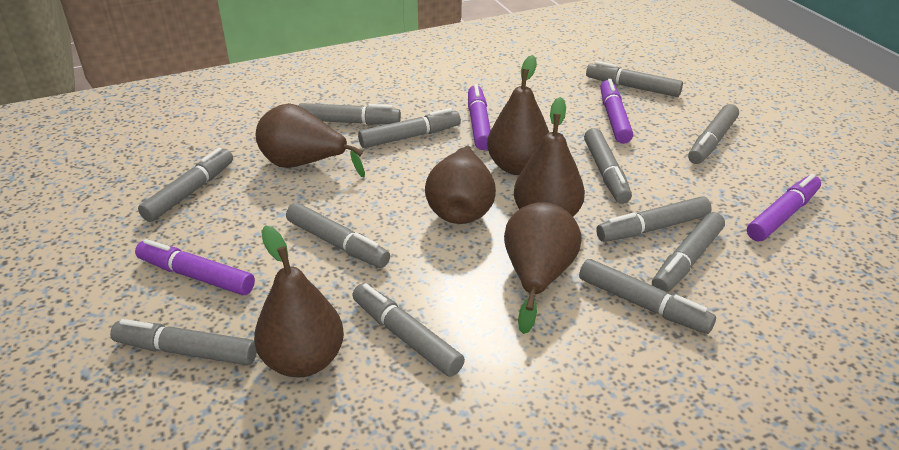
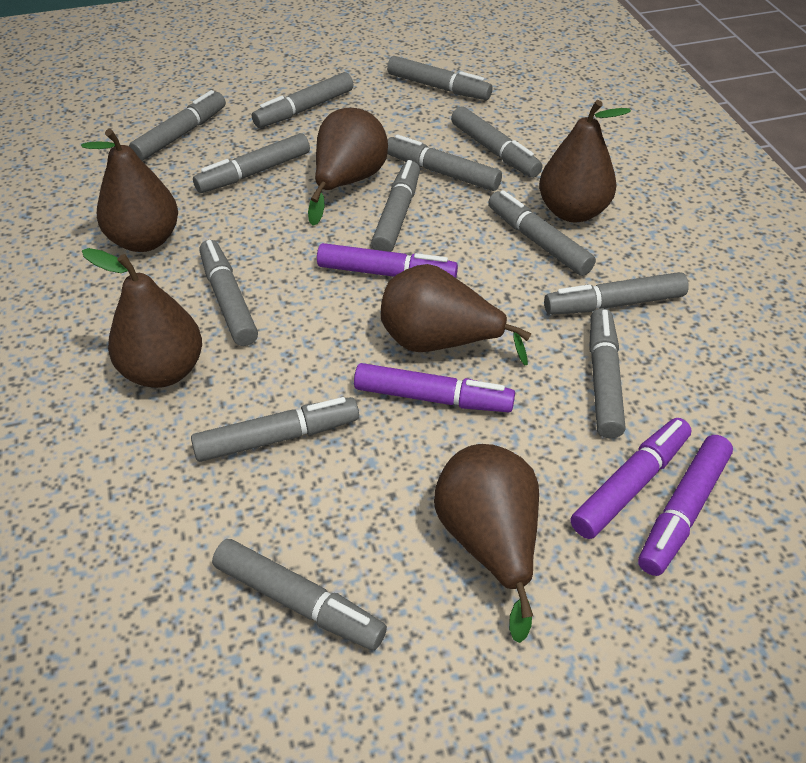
grey marker: 12 -> 13

